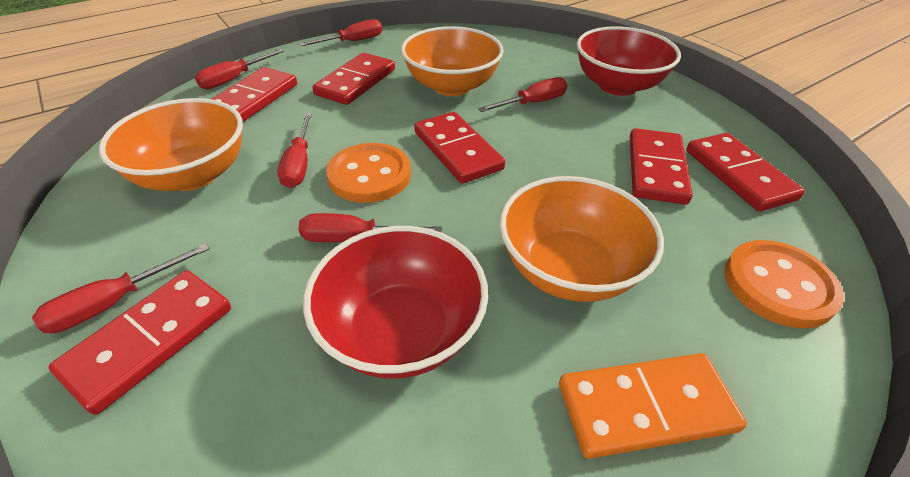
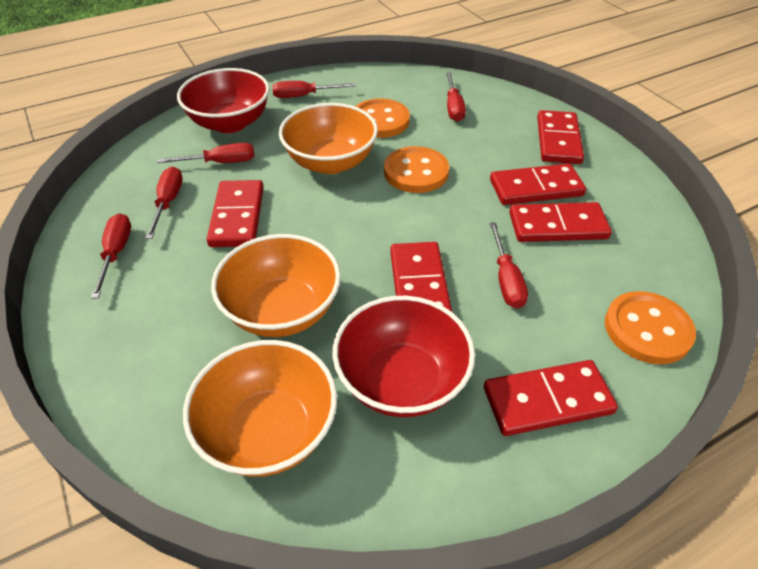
orange button: 2 -> 3
orange domino: 1 -> 0

